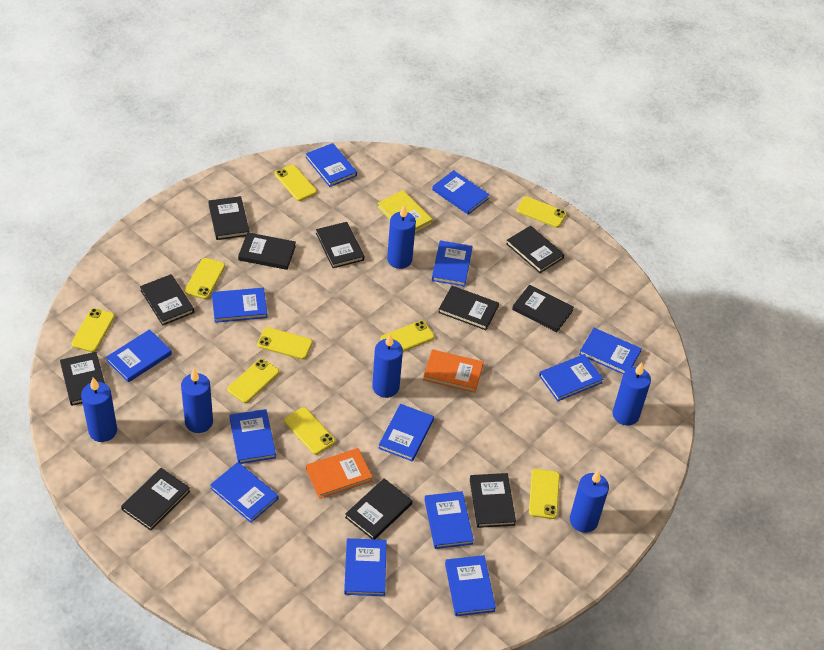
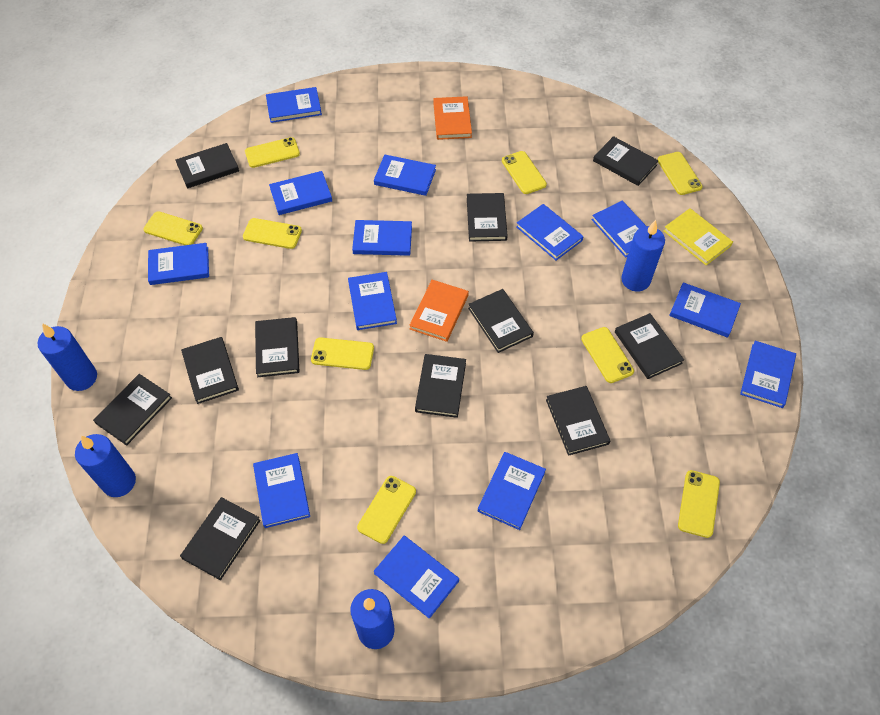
blue candle: 6 -> 4

